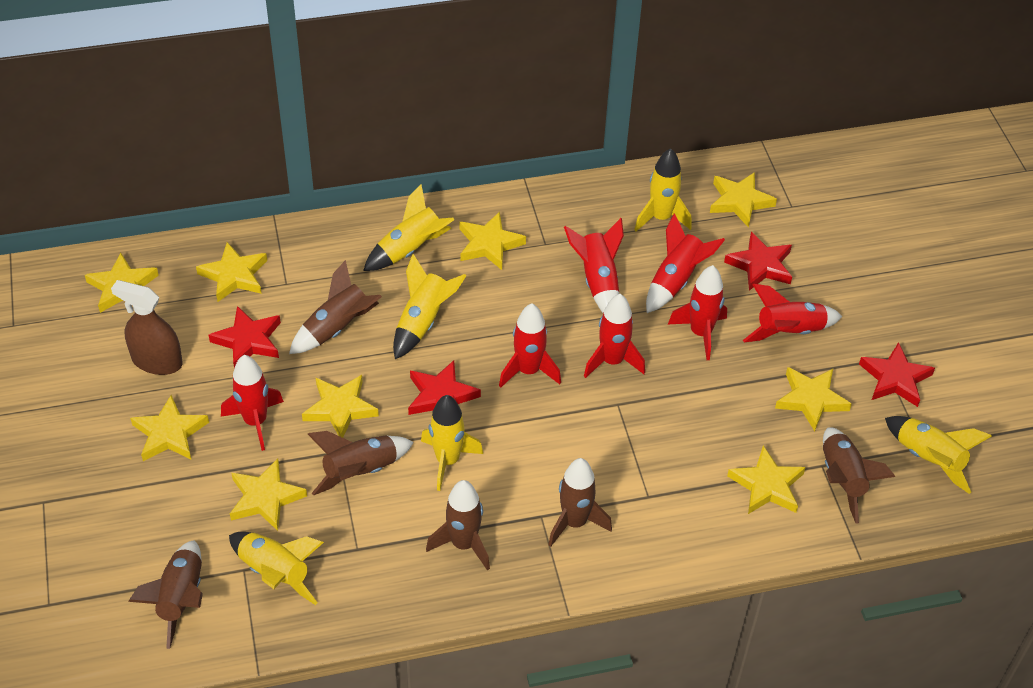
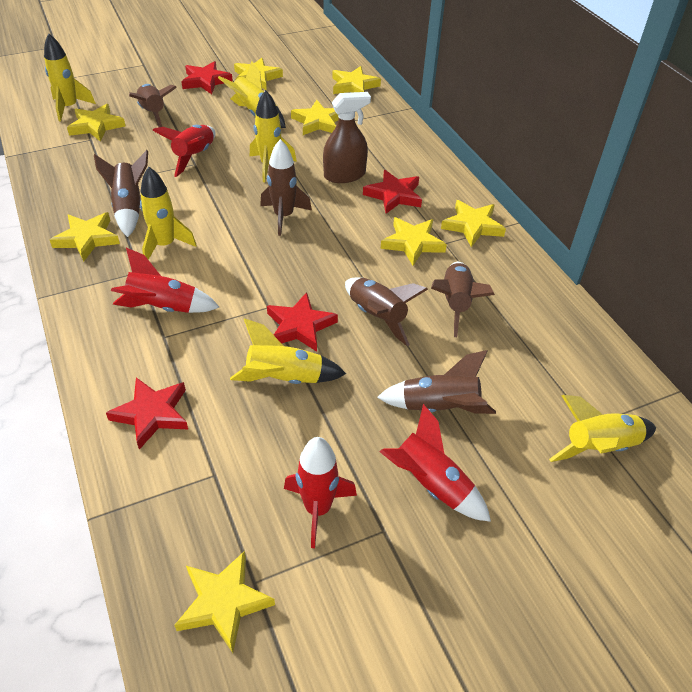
red rocket: 7 -> 4
yellow star: 9 -> 8

